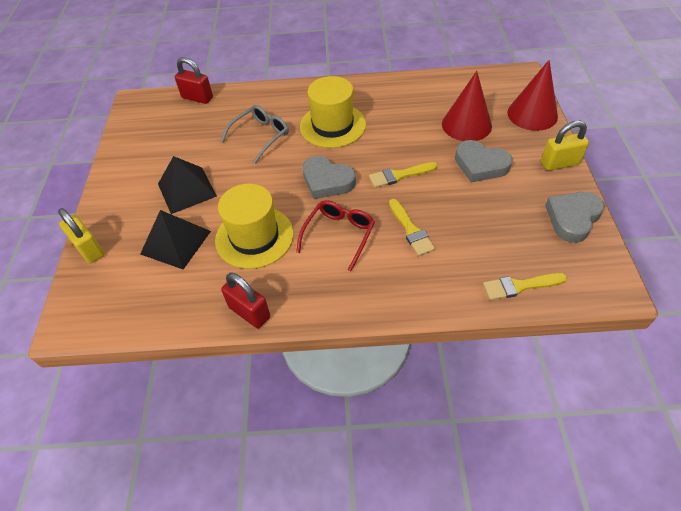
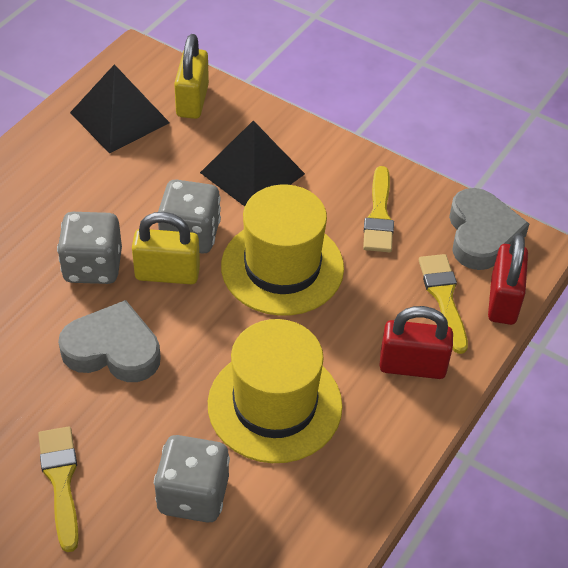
grey dice: 0 -> 3
grey glasses: 1 -> 0
grey heart: 3 -> 2
red cone: 2 -> 0
red glasses: 1 -> 0

